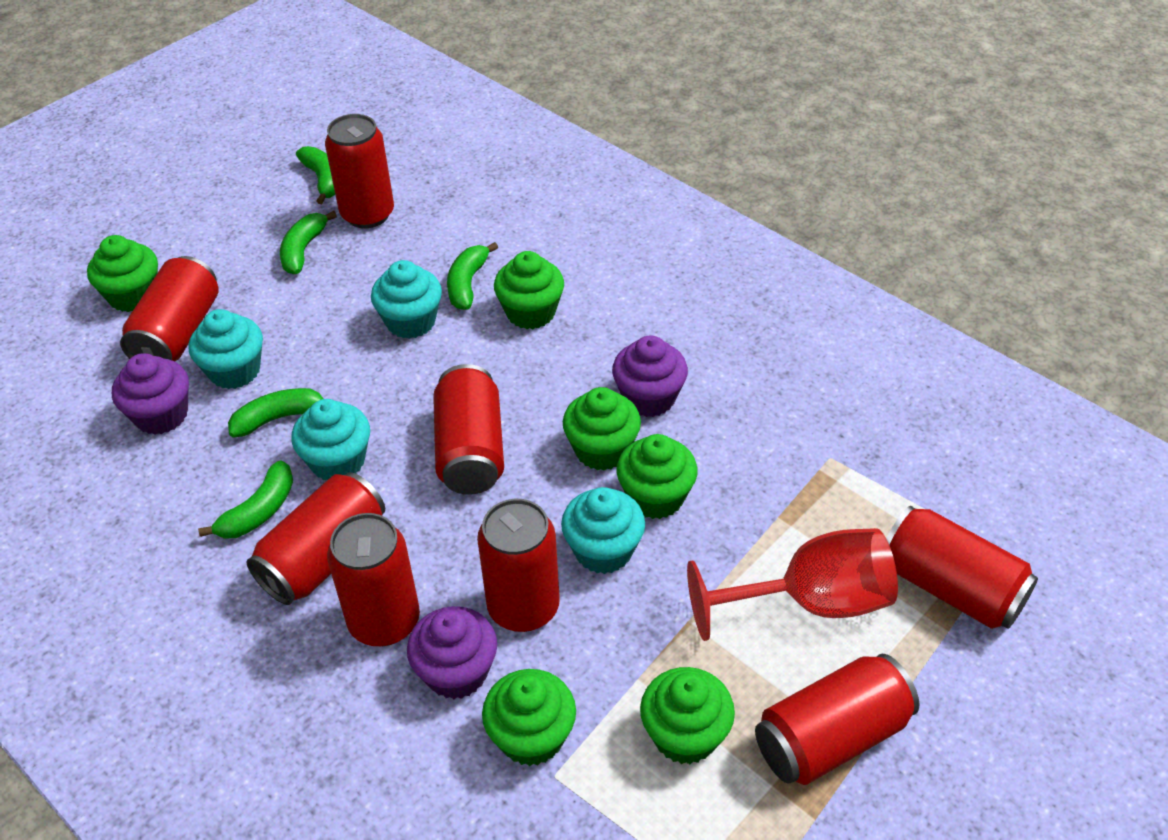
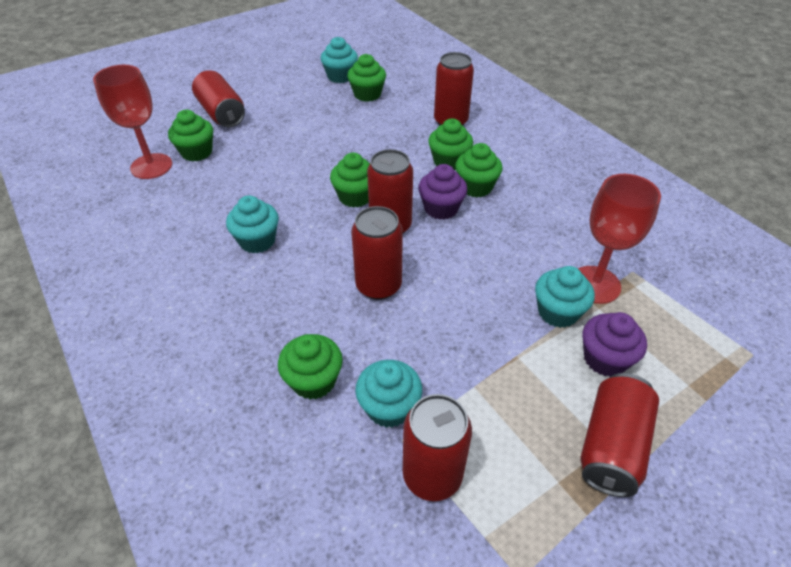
green banana: 5 -> 0
purple cupcake: 3 -> 2
red can: 8 -> 6
red goblet: 1 -> 2

